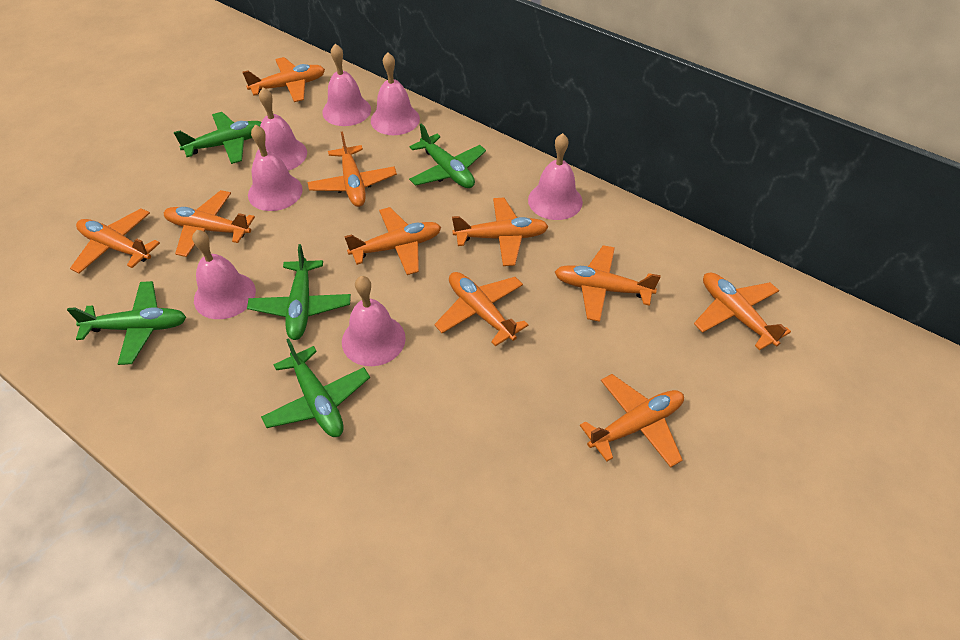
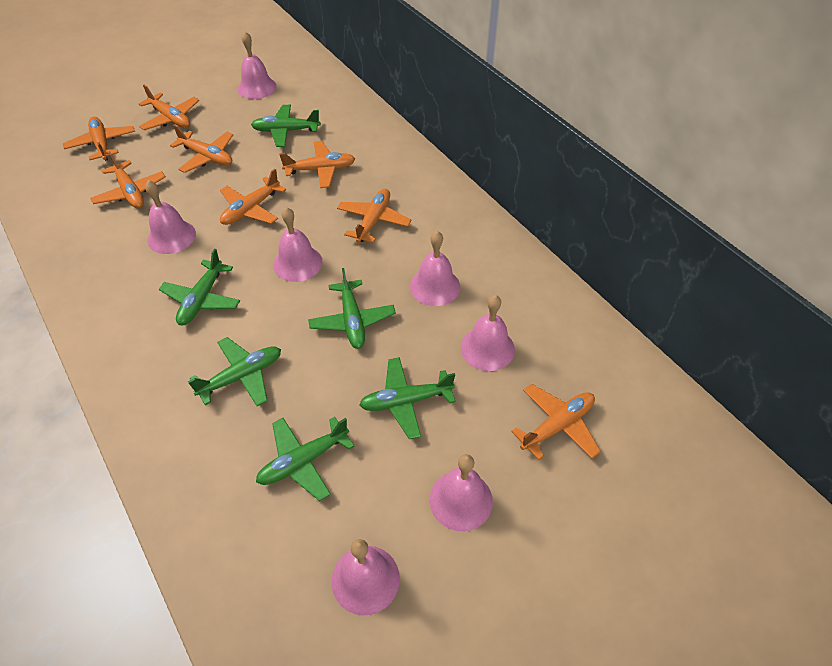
green plane: 5 -> 6
orange plane: 10 -> 8

